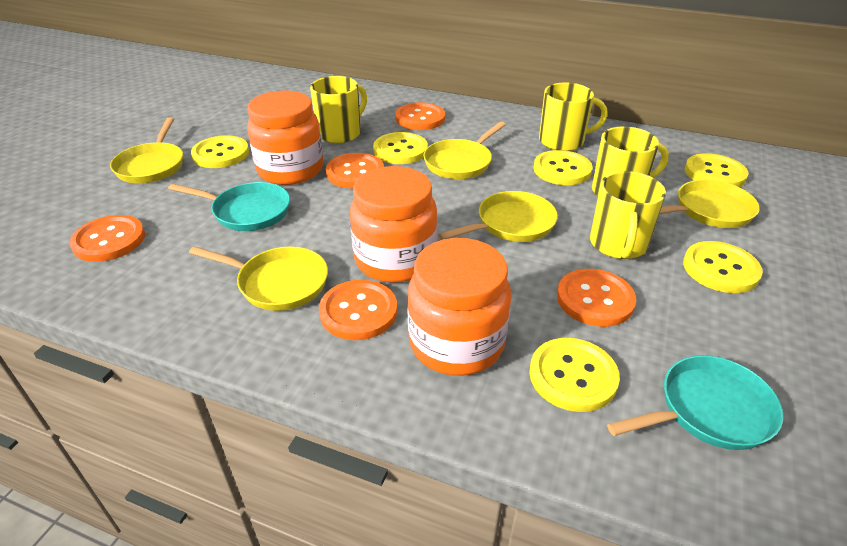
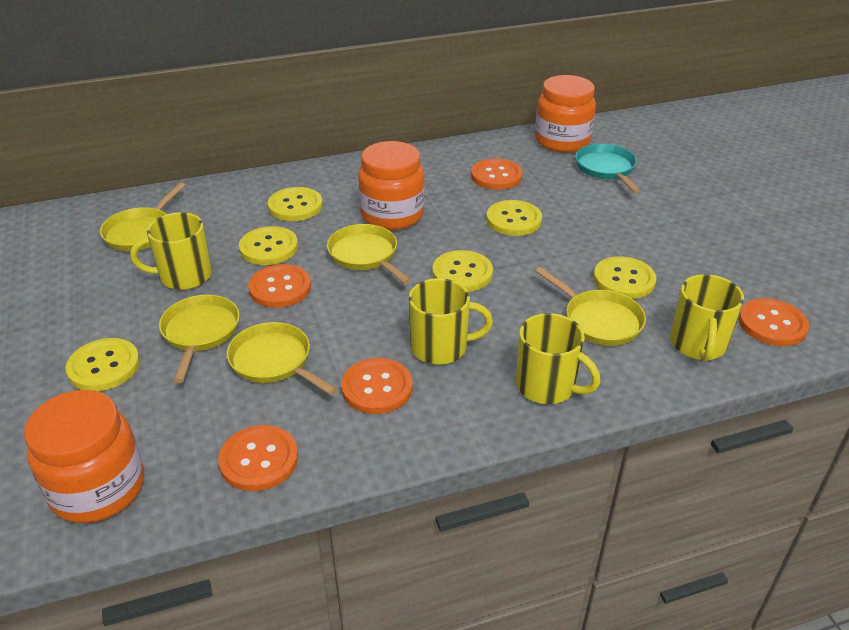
turquoise pan: 2 -> 1

